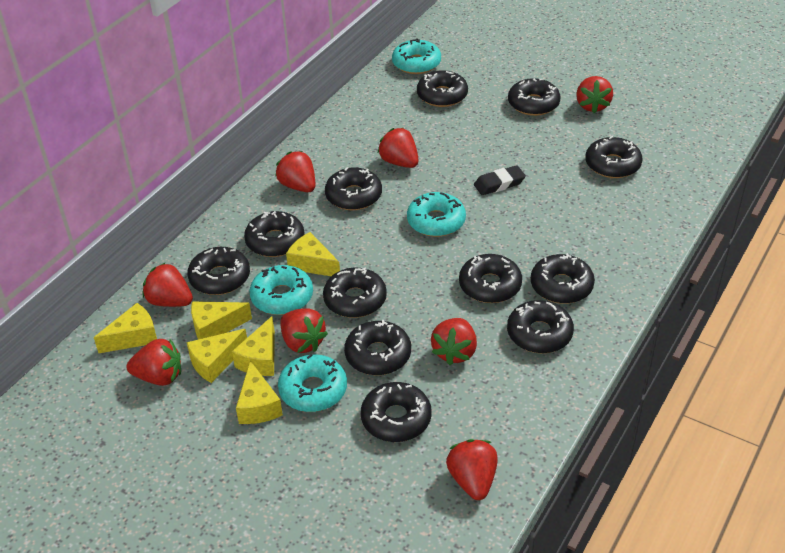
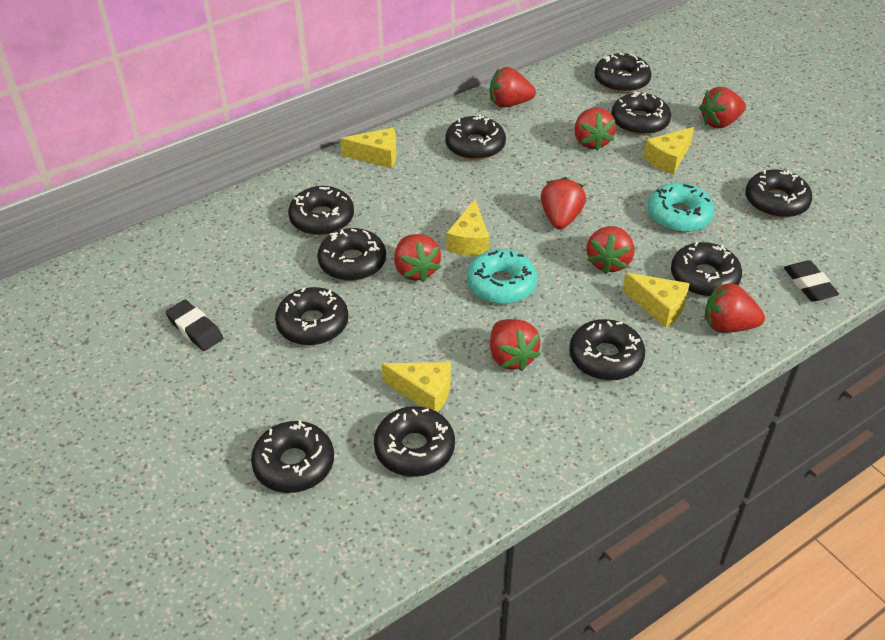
black donut: 12 -> 11
black eraser: 1 -> 2
turquoise donut: 4 -> 2
yellow cheese: 6 -> 5

